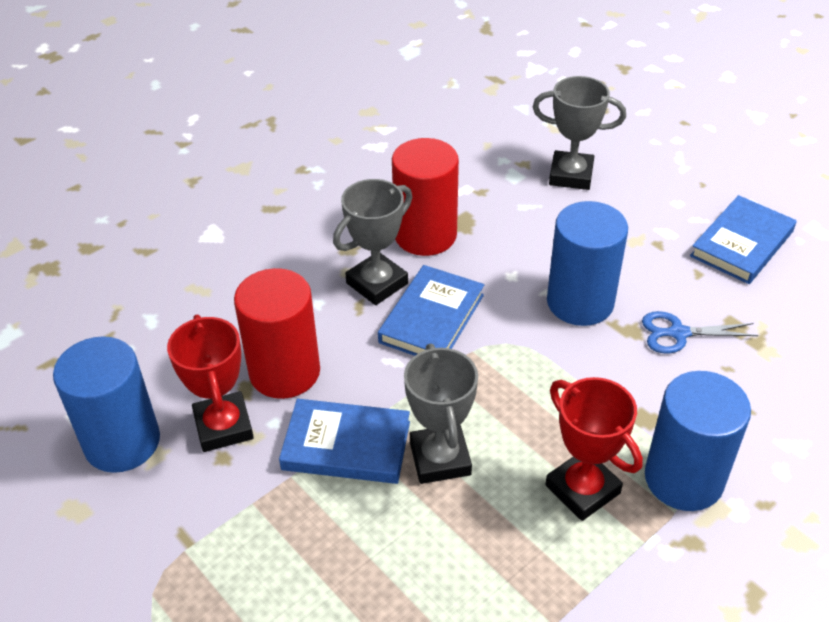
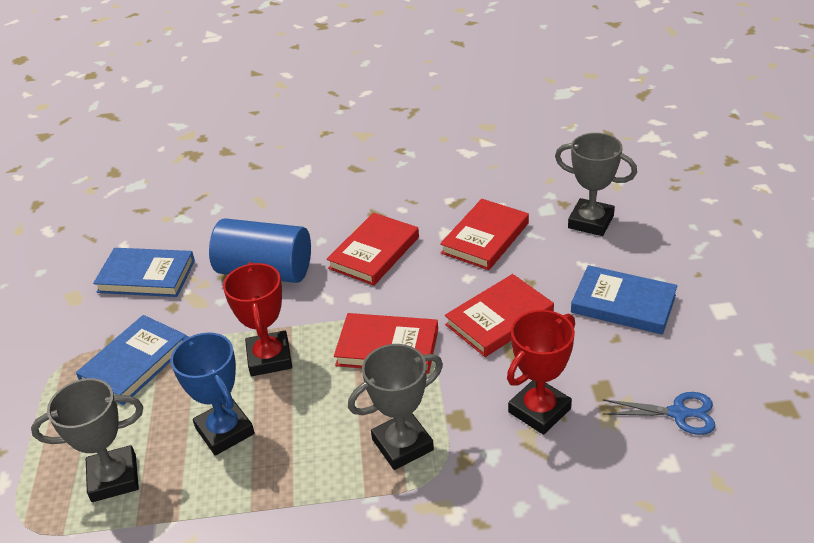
blue cylinder: 3 -> 1
blue trophy: 0 -> 1
red book: 0 -> 4
red cylinder: 2 -> 0

